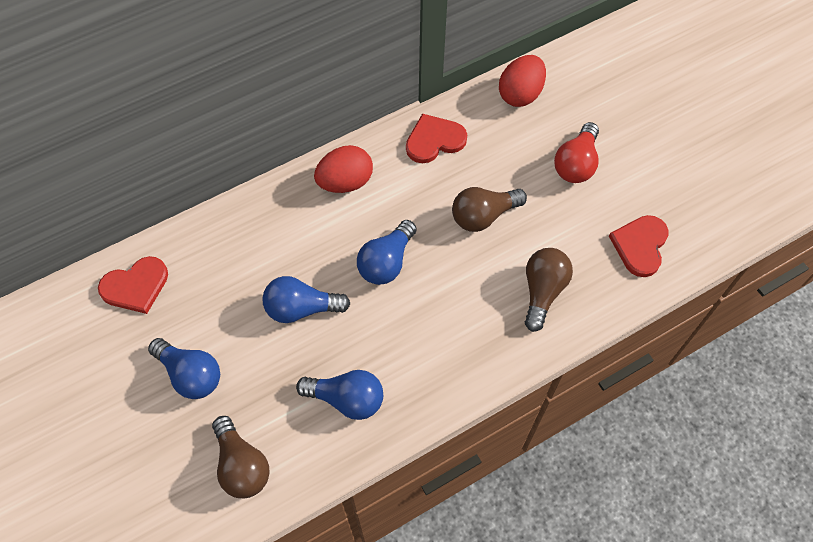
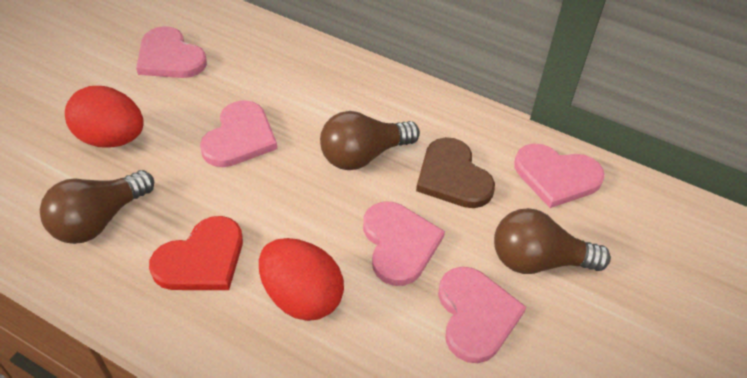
blue light bulb: 4 -> 0
brown heart: 0 -> 1
pink heart: 0 -> 5
red heart: 3 -> 1
red light bulb: 1 -> 0

